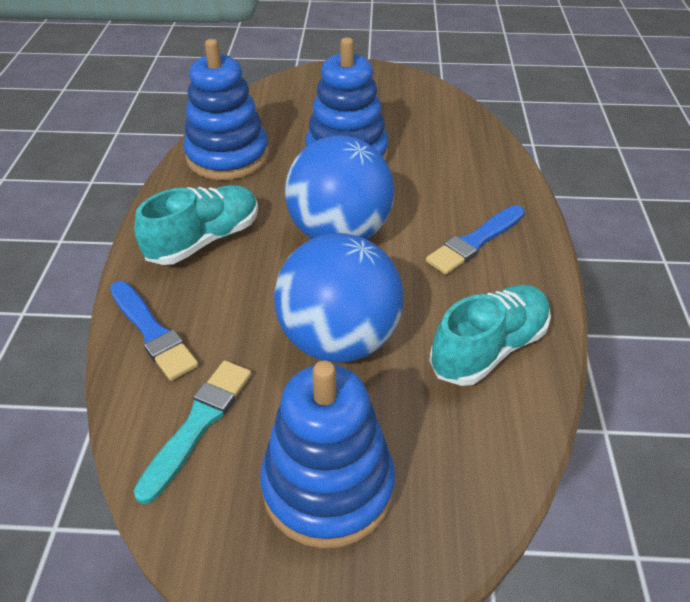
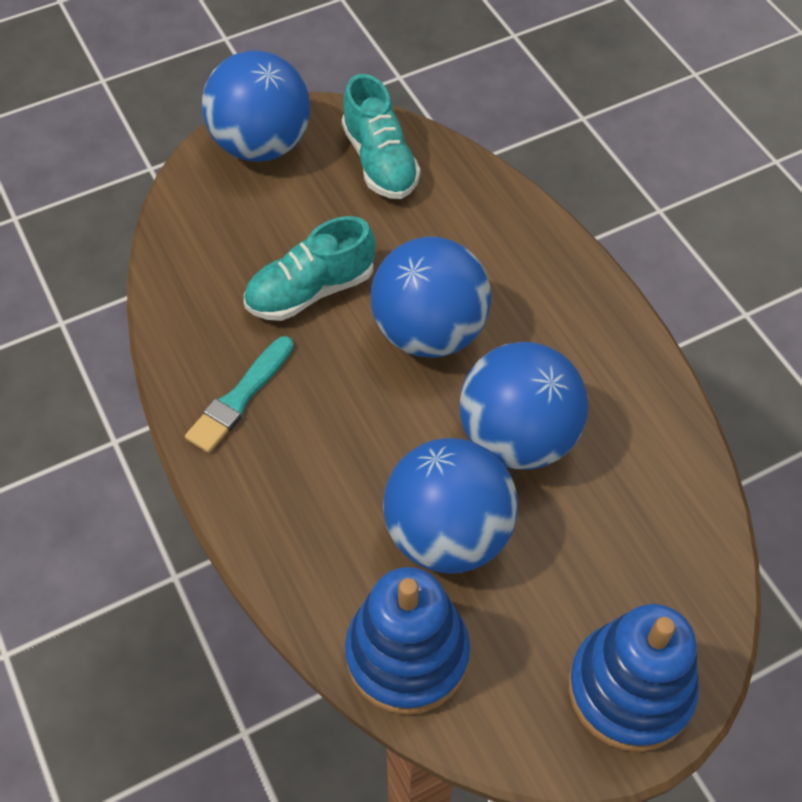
blue ball: 2 -> 4
blue brush: 2 -> 0
blue stacking toy: 3 -> 2

